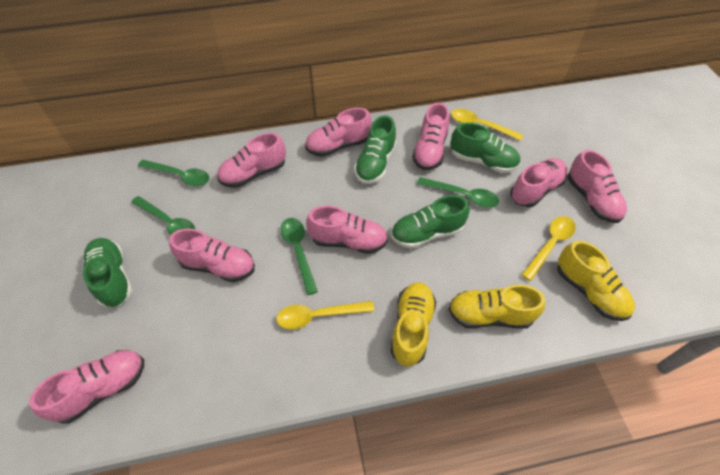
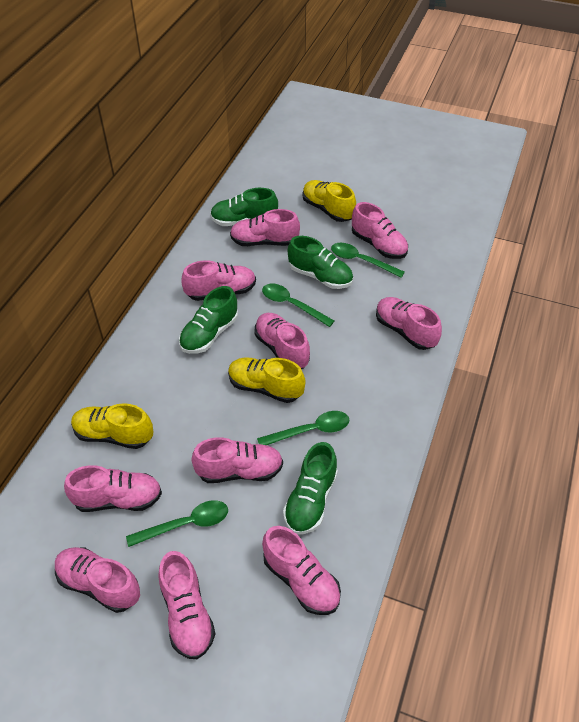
pink shoe: 8 -> 10
yellow spoon: 3 -> 0

